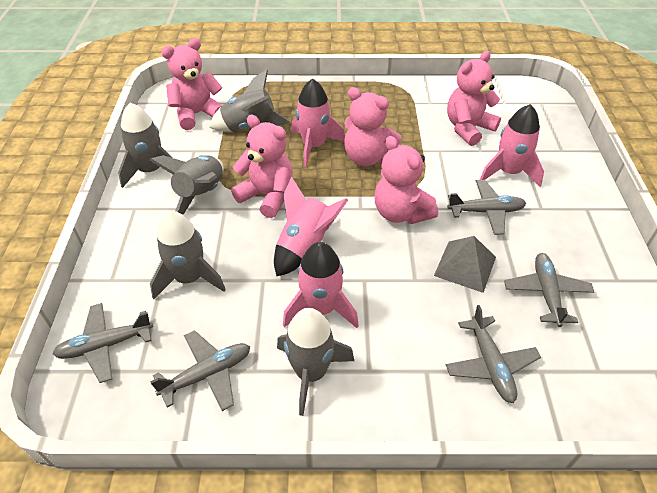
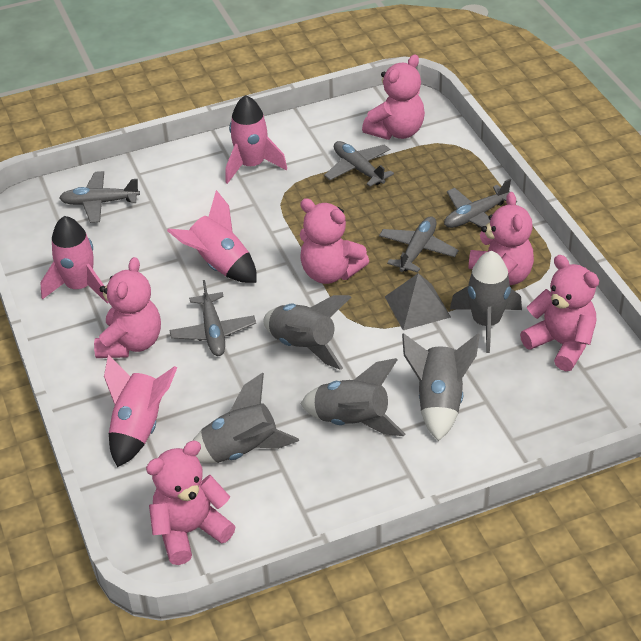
pink teddy bear: 5 -> 6

